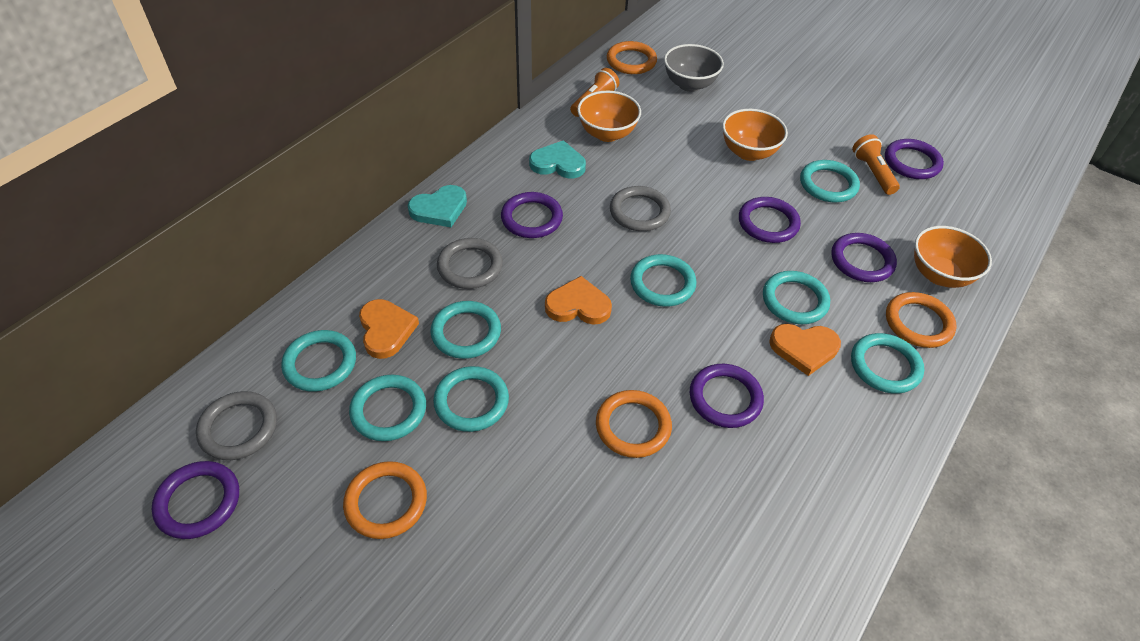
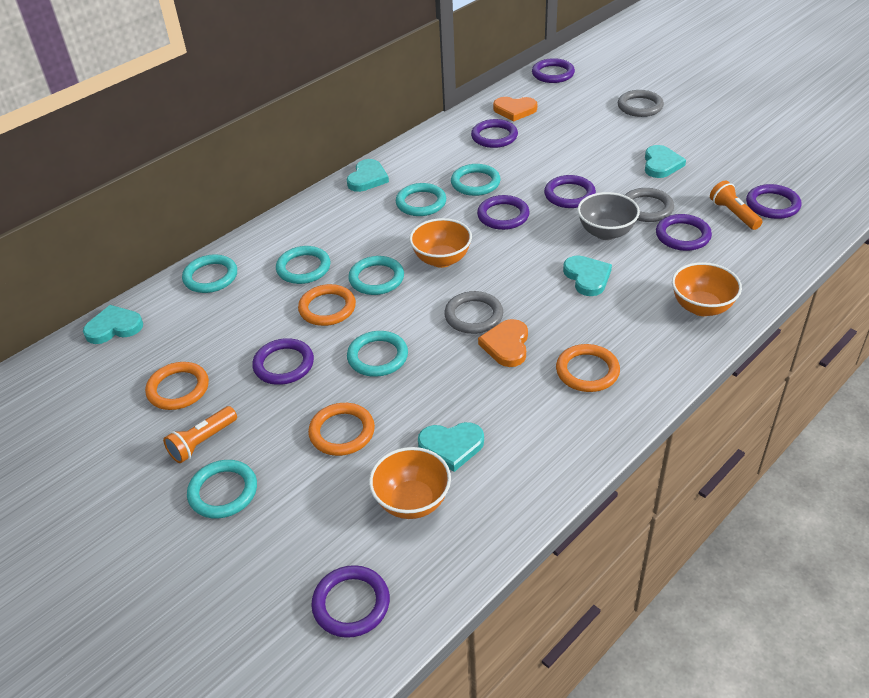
orange heart: 3 -> 2
purple ring: 6 -> 8
turquoise heart: 2 -> 5
turquoise ring: 8 -> 7

